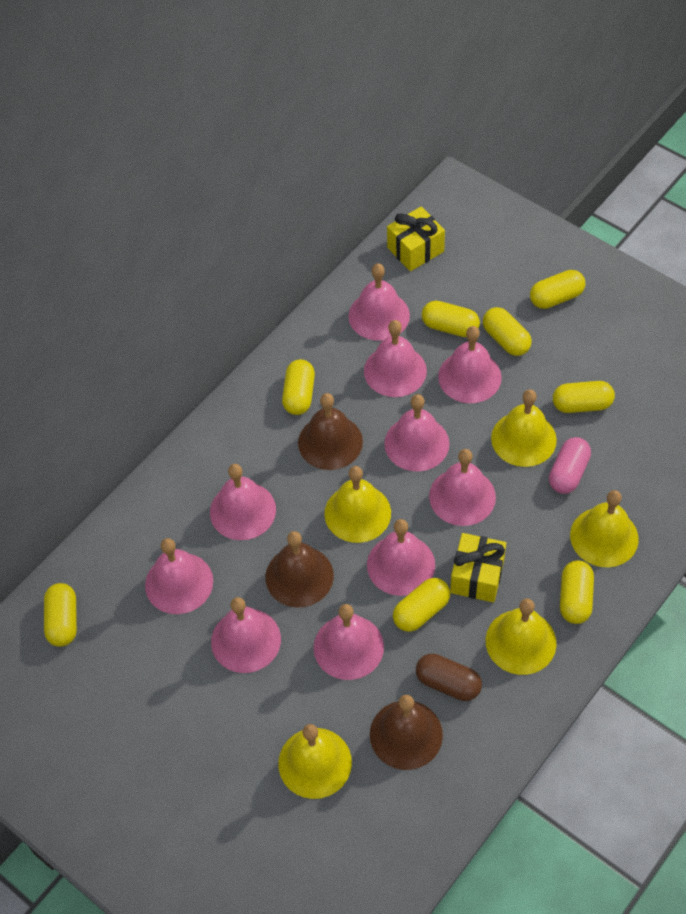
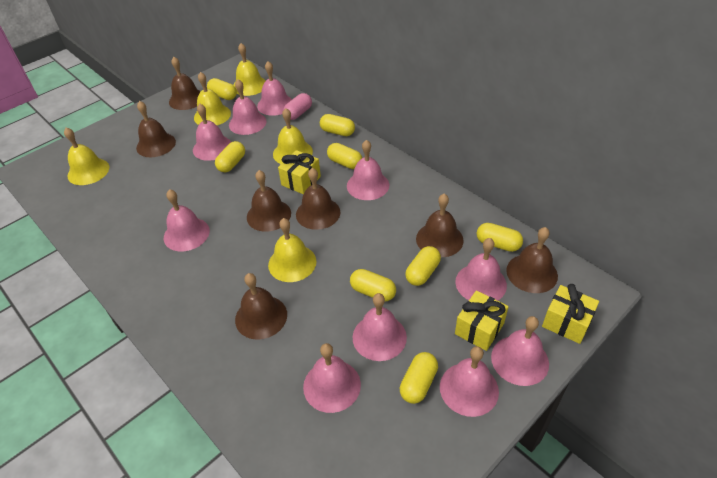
brown bell: 3 -> 7
brown capsule: 1 -> 0
yellow gift: 2 -> 3

